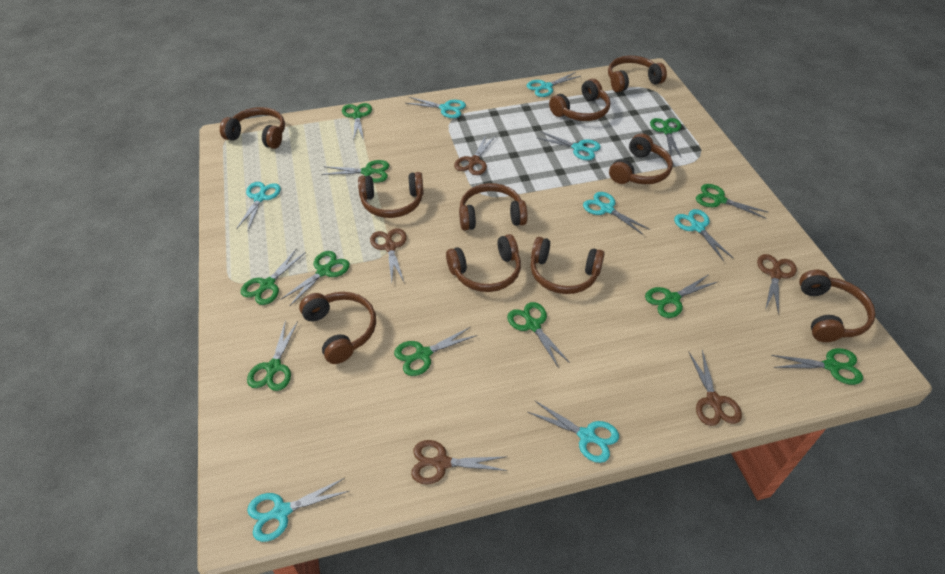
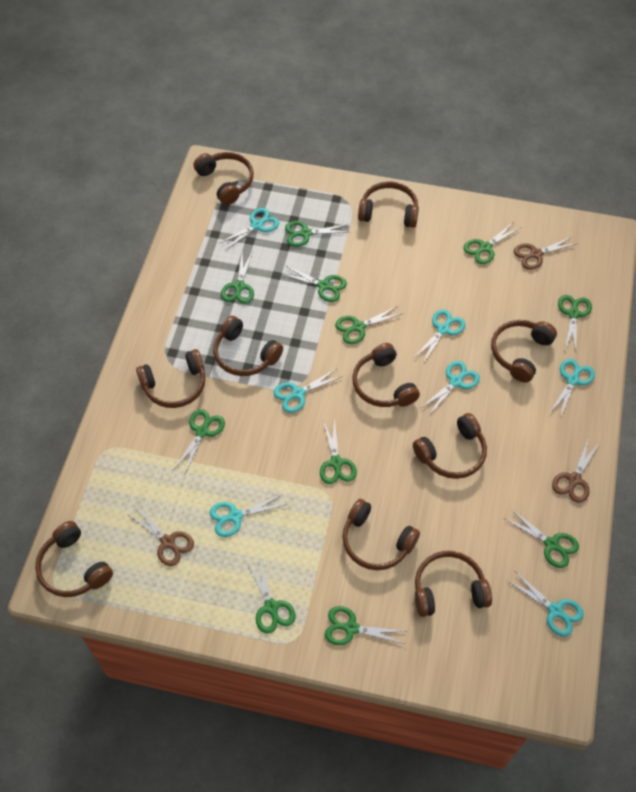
brown scissors: 5 -> 3
turquoise scissors: 8 -> 7

